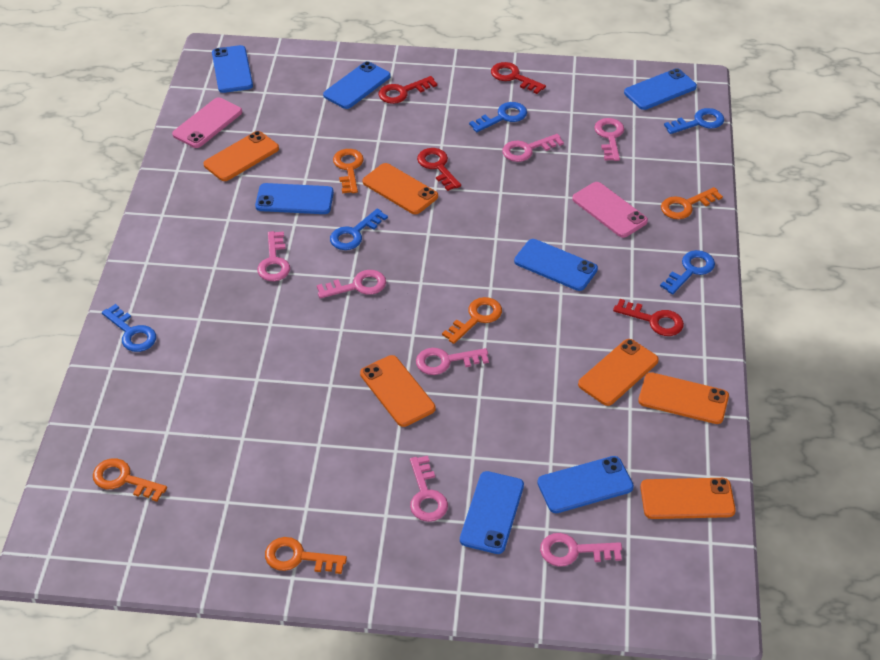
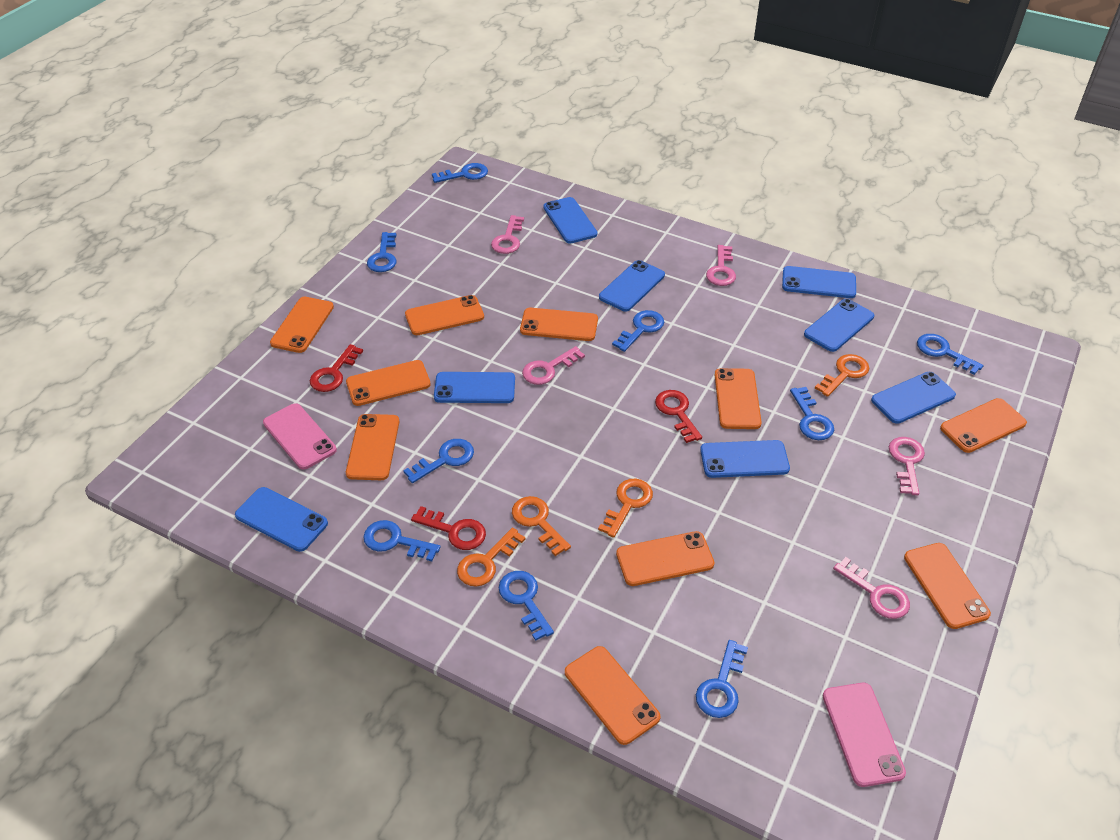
blue key: 5 -> 9
blue phone: 7 -> 8
orange key: 5 -> 4
orange phone: 6 -> 10
pink key: 7 -> 5
red key: 4 -> 3

